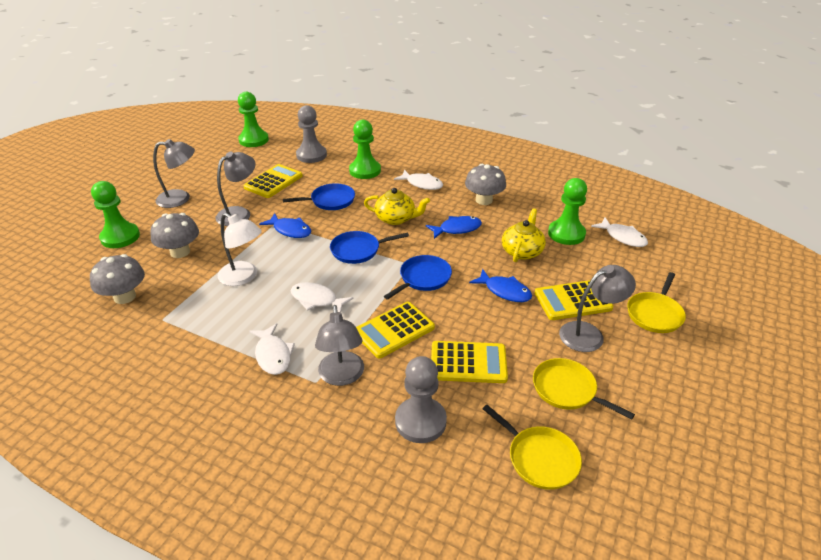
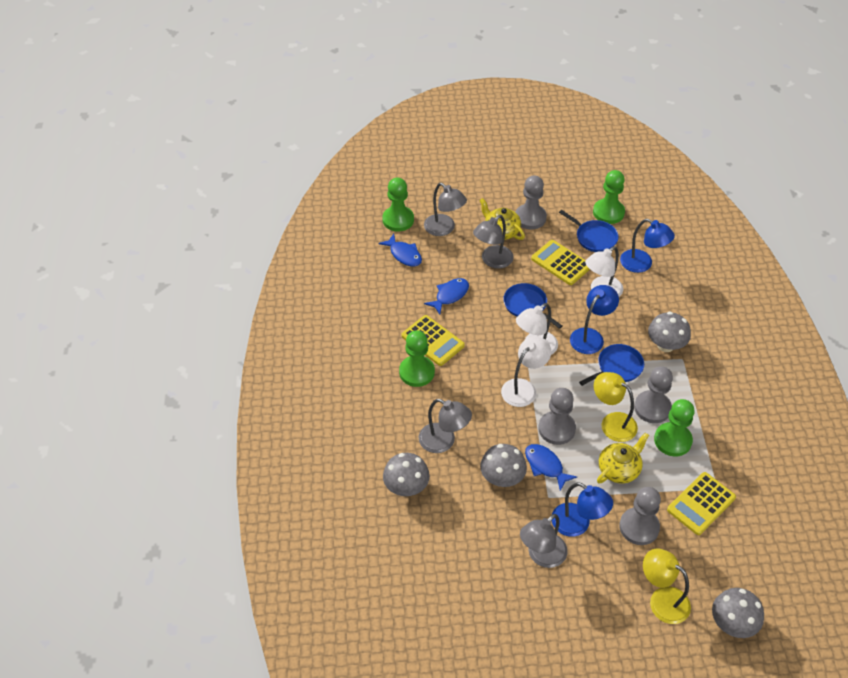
blue lamp: 0 -> 3
grey mushroom: 3 -> 4
grey pawn: 2 -> 4
white fish: 4 -> 0
white lamp: 1 -> 3
yellow calculator: 4 -> 3
yellow lamp: 0 -> 2
yellow pan: 3 -> 0

